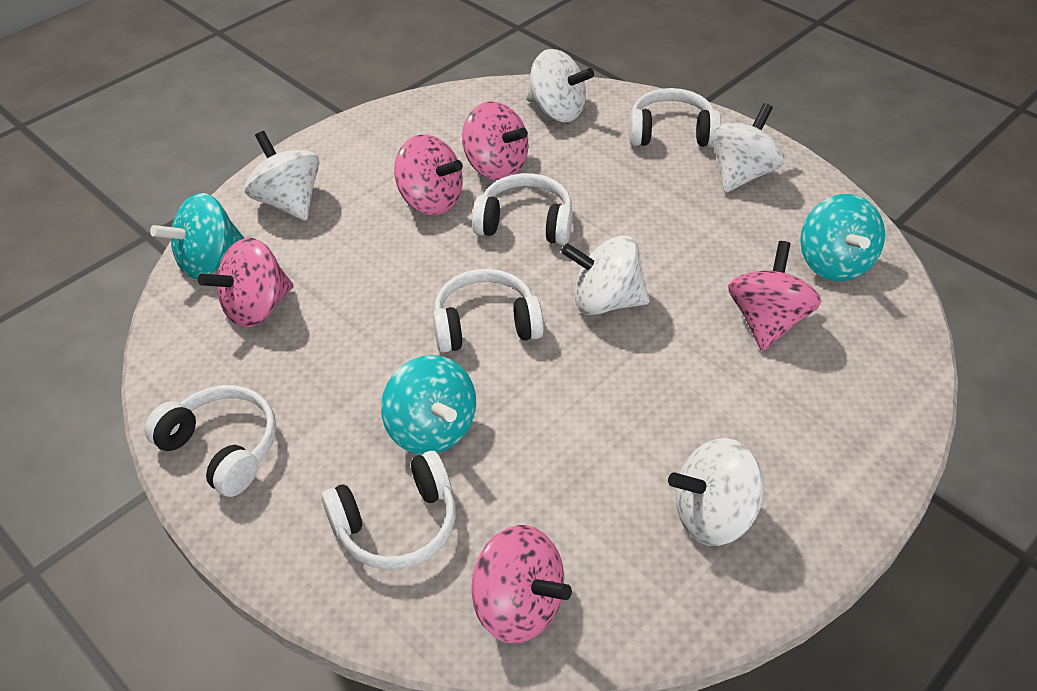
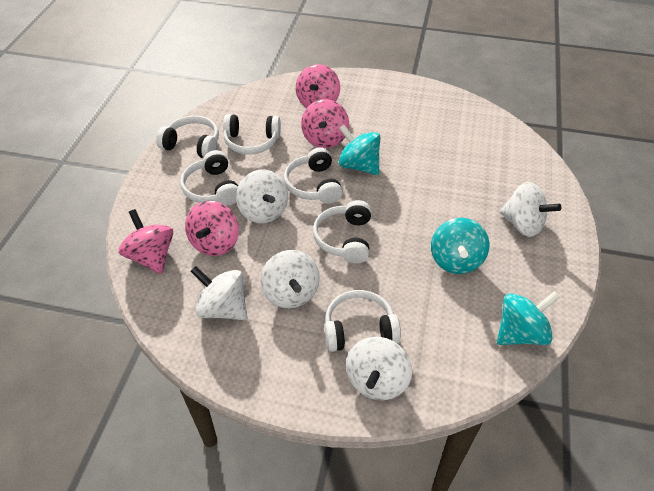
pink spinning top: 5 -> 4
white headphones: 5 -> 6

